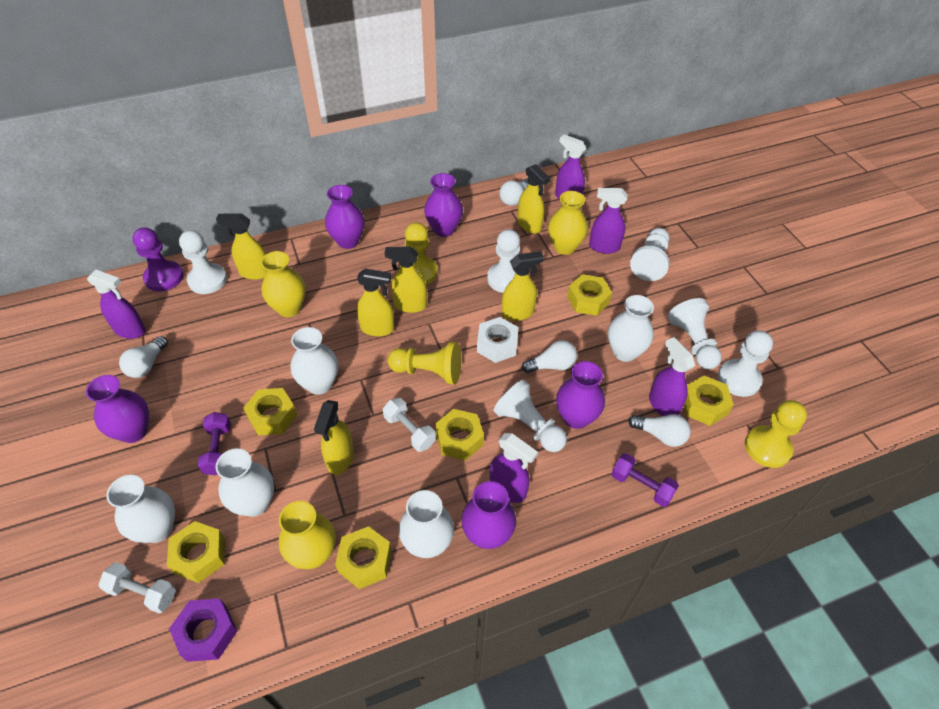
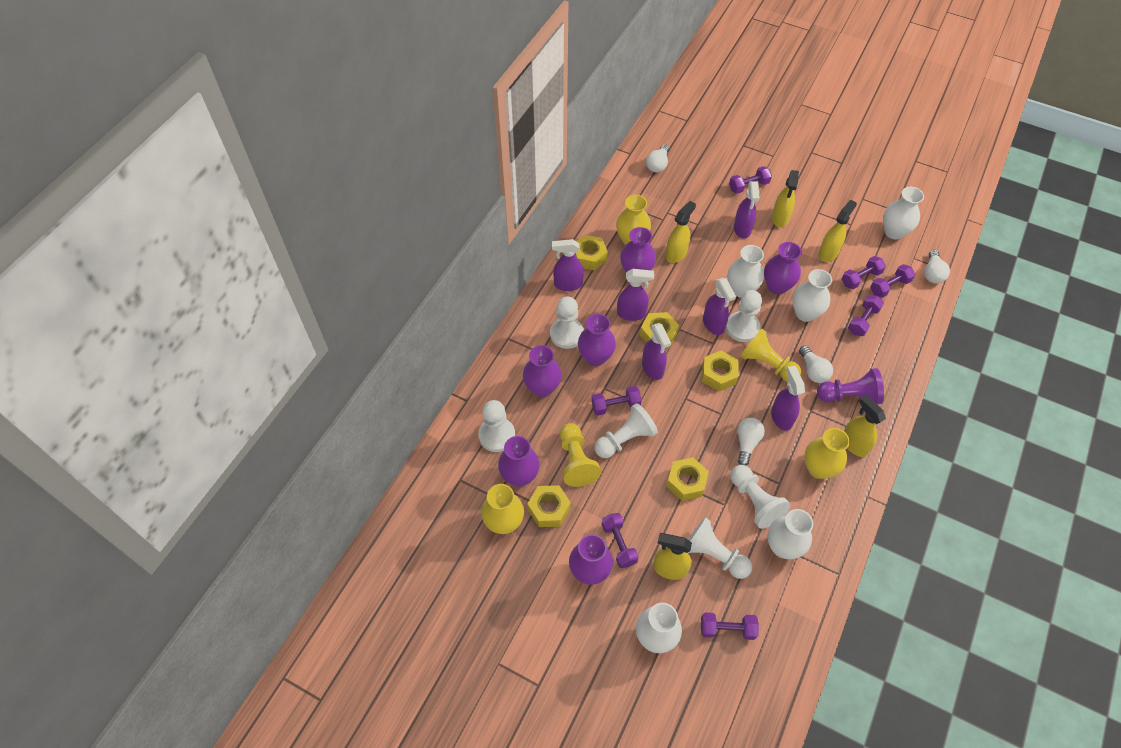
purple dumbbell: 2 -> 7
purple nut: 1 -> 0
purple spray bottle: 5 -> 6
purple vase: 5 -> 6
white dumbbell: 2 -> 0
white nut: 1 -> 0
yellow nut: 6 -> 5
yellow pawn: 3 -> 2
yellow spray bottle: 6 -> 5

